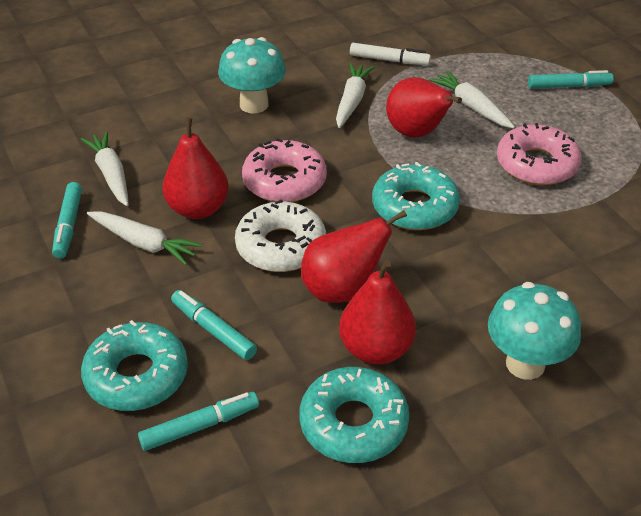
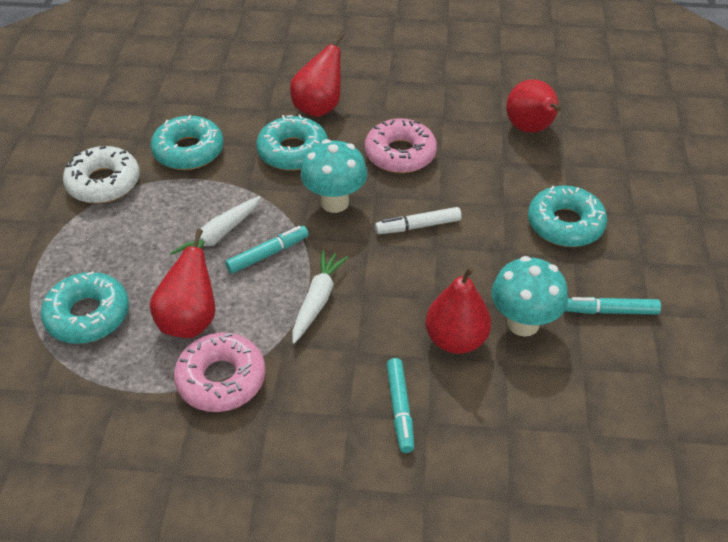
turquoise donut: 3 -> 4
turquoise marker: 4 -> 3
white carrot: 4 -> 2

